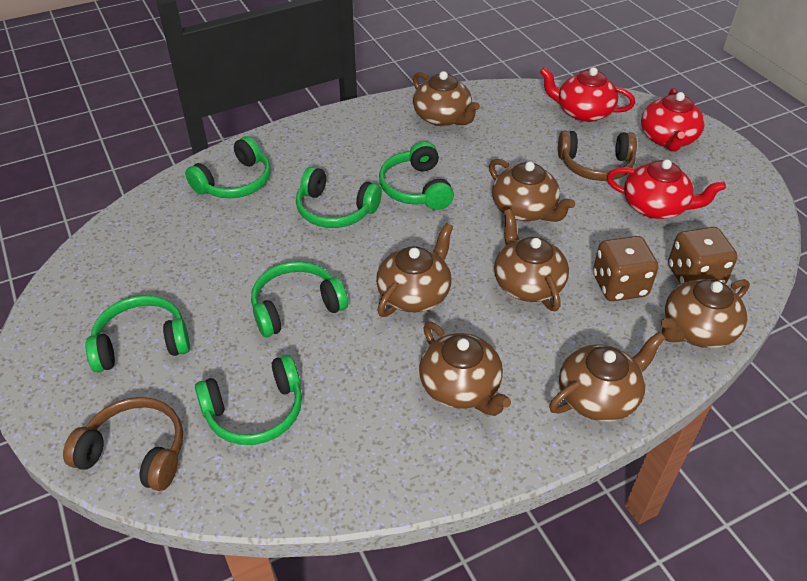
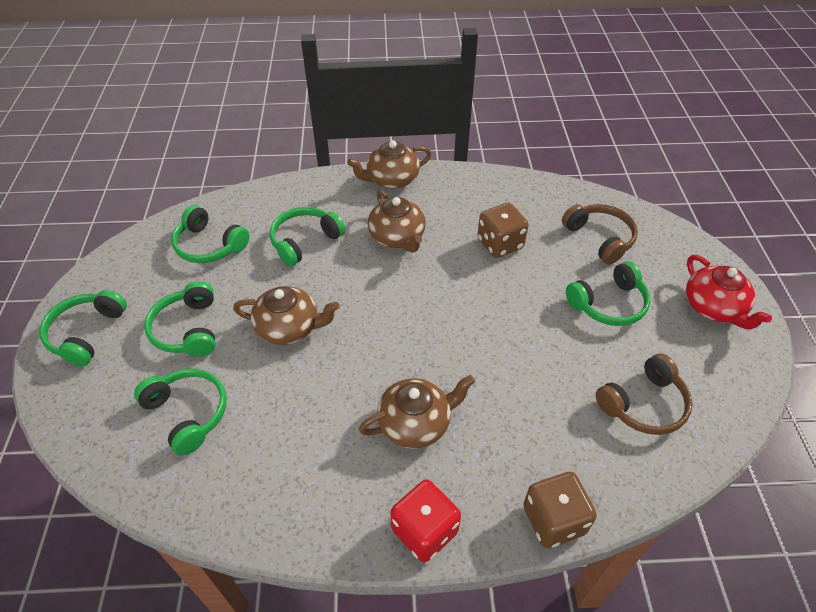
brown teapot: 7 -> 4
red dice: 0 -> 1
red teapot: 3 -> 1

